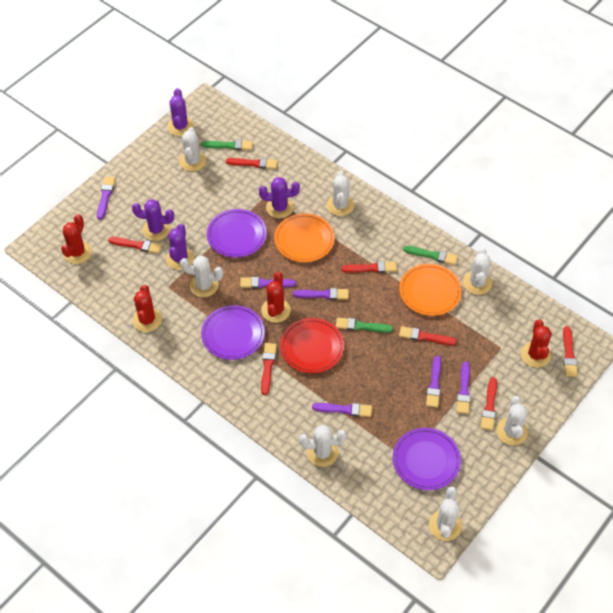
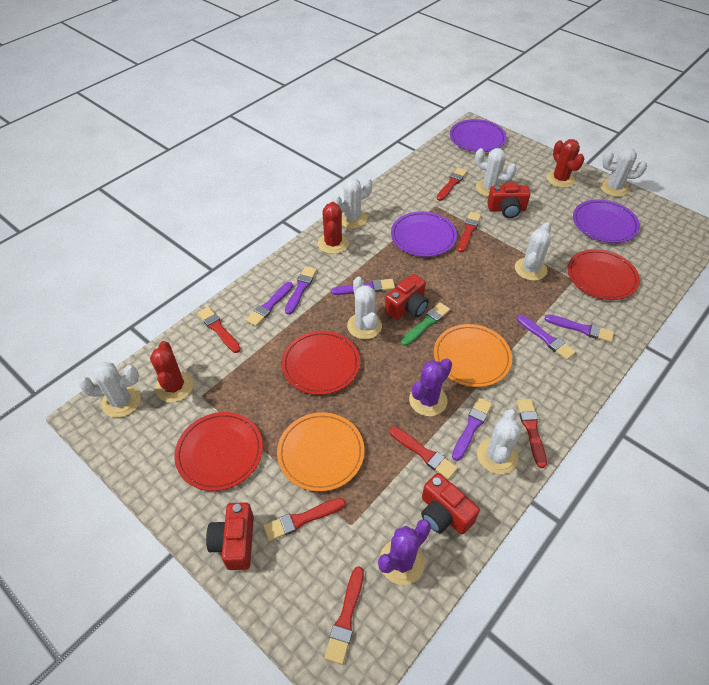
green brush: 3 -> 1
purple cactus: 4 -> 2
red cactus: 4 -> 3
red camera: 0 -> 4
red plate: 1 -> 3

